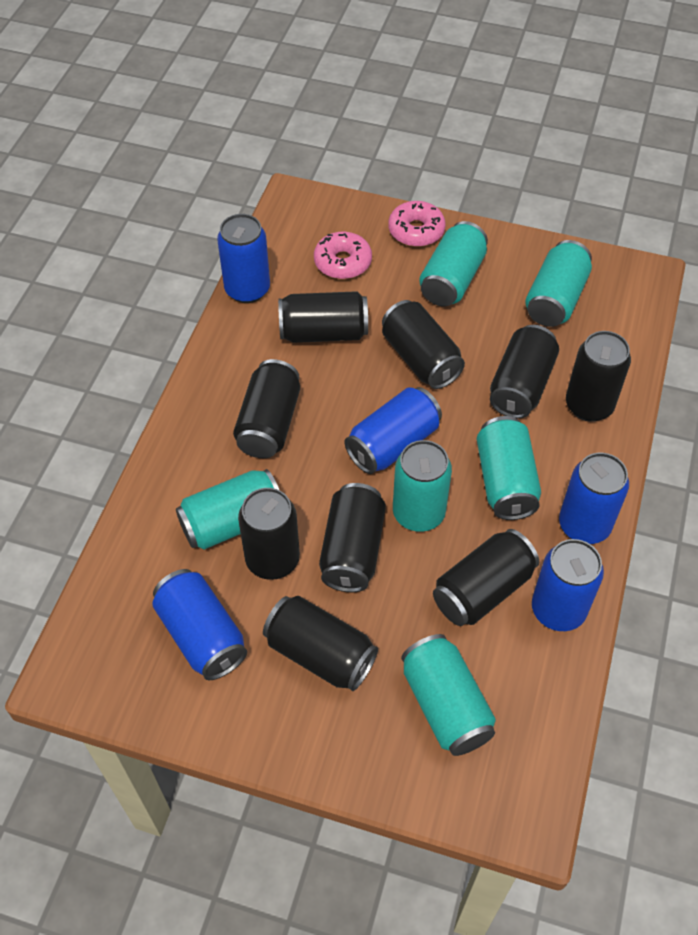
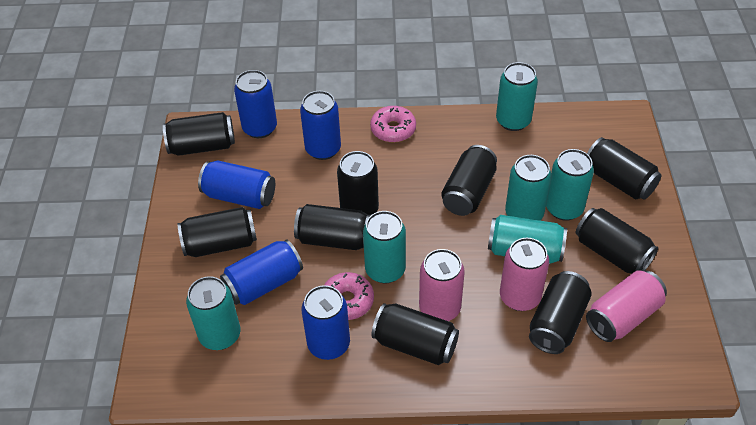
pink can: 0 -> 3

